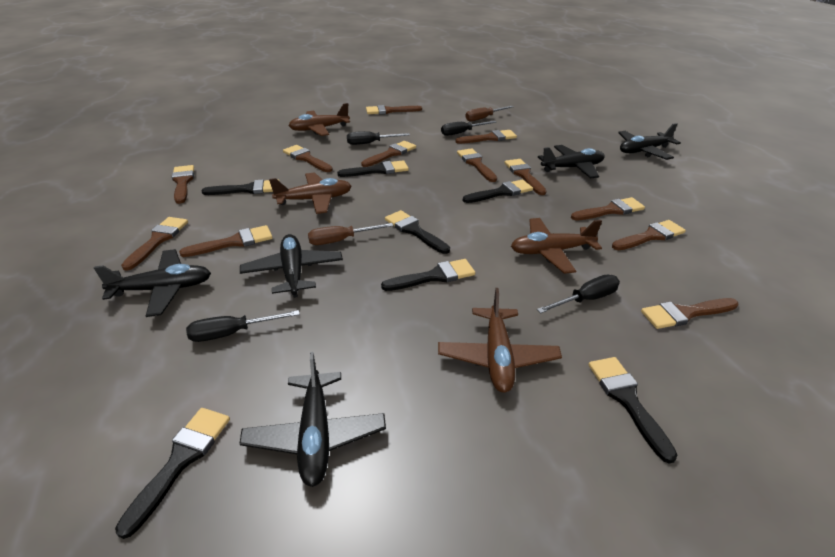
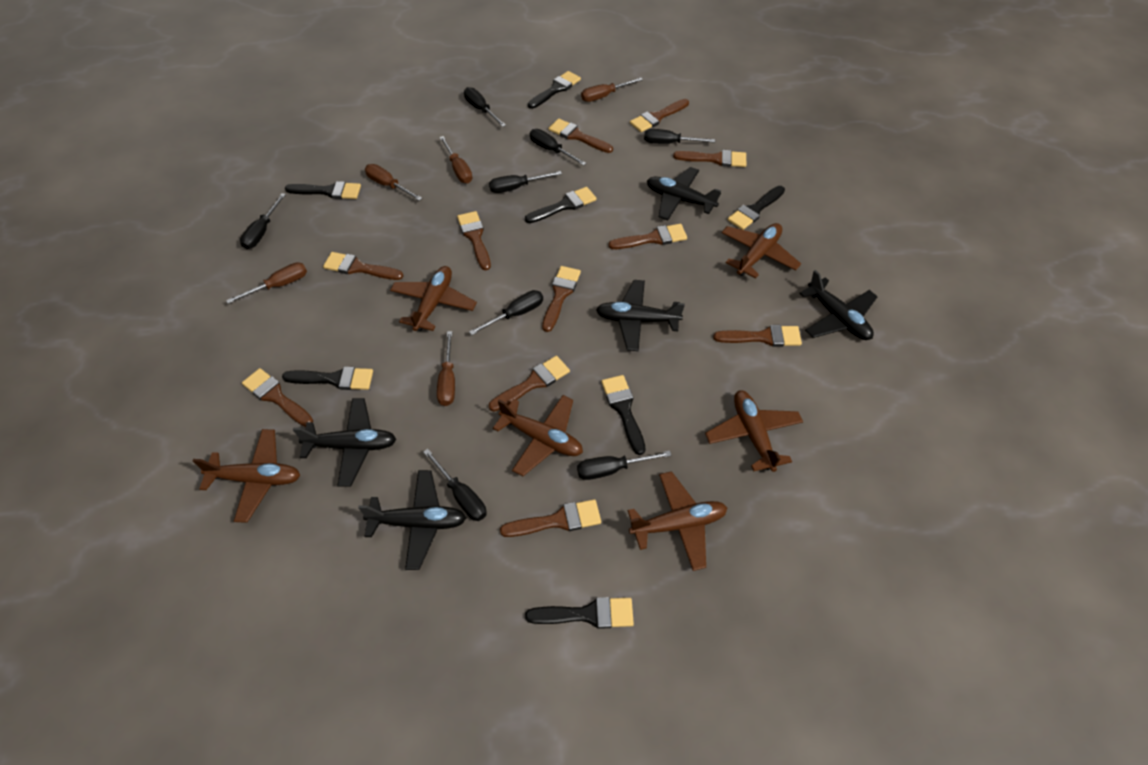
black screwdriver: 4 -> 8
brown brush: 12 -> 11
brown plane: 4 -> 6
brown screwdriver: 2 -> 5

